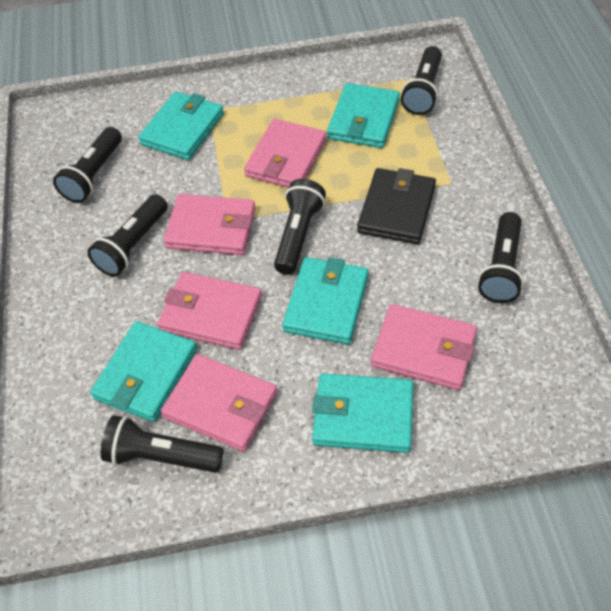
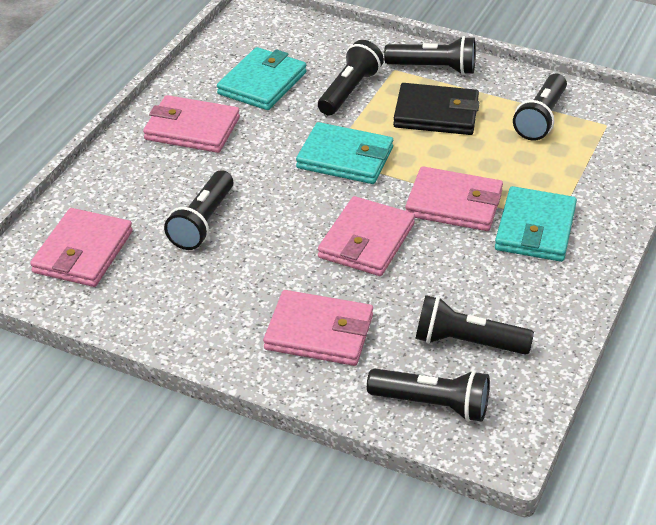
turquoise wallet: 5 -> 3

